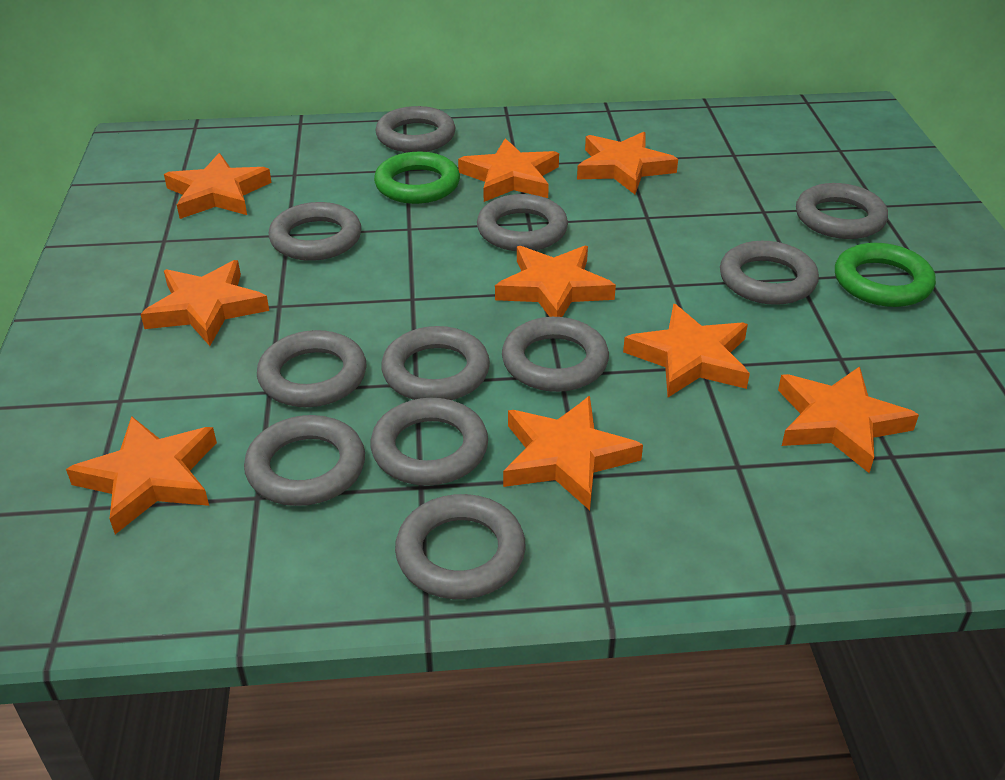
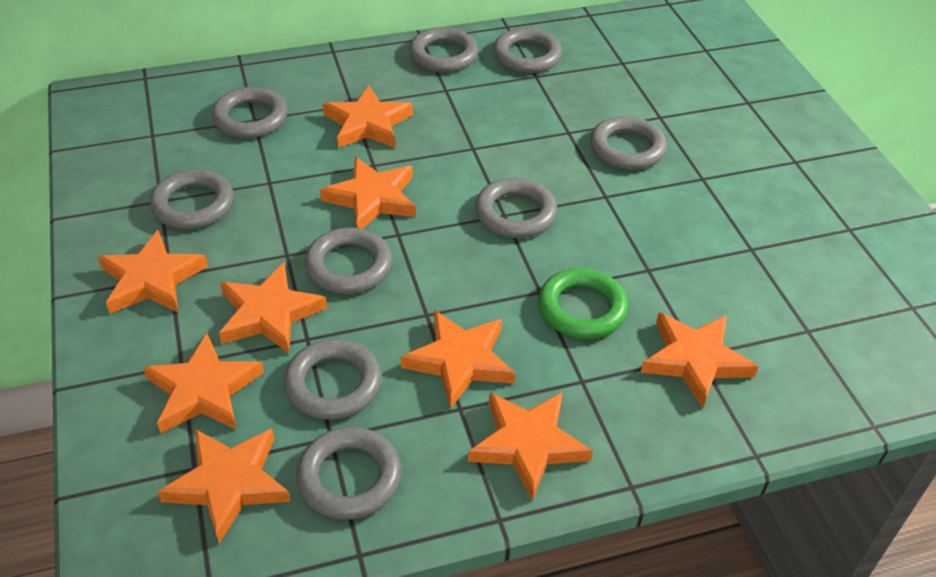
green ring: 2 -> 1
grey ring: 11 -> 9

